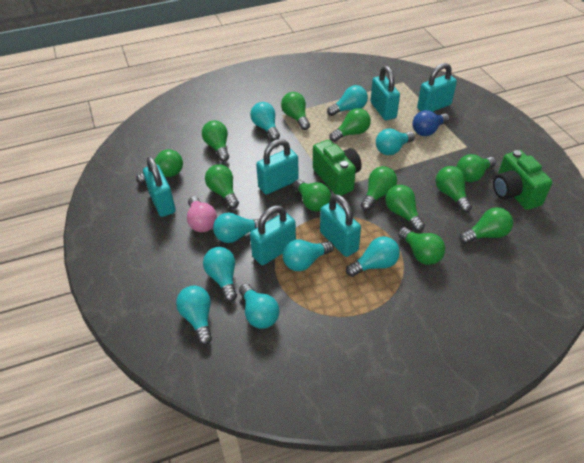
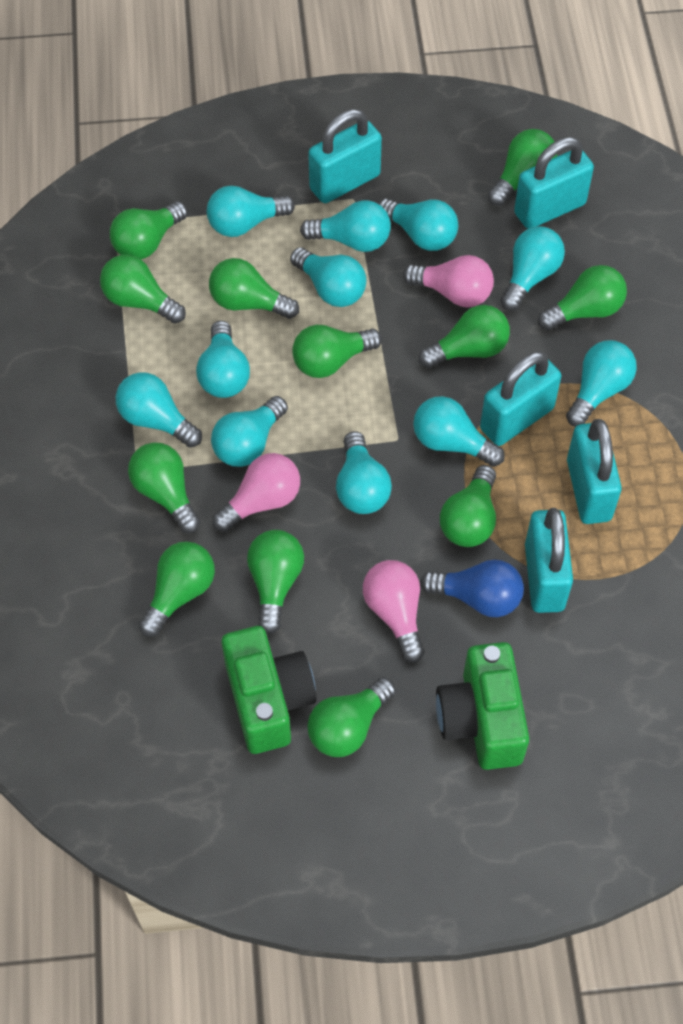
pink light bulb: 1 -> 3
turquoise light bulb: 9 -> 11
turquoise padlock: 6 -> 5

